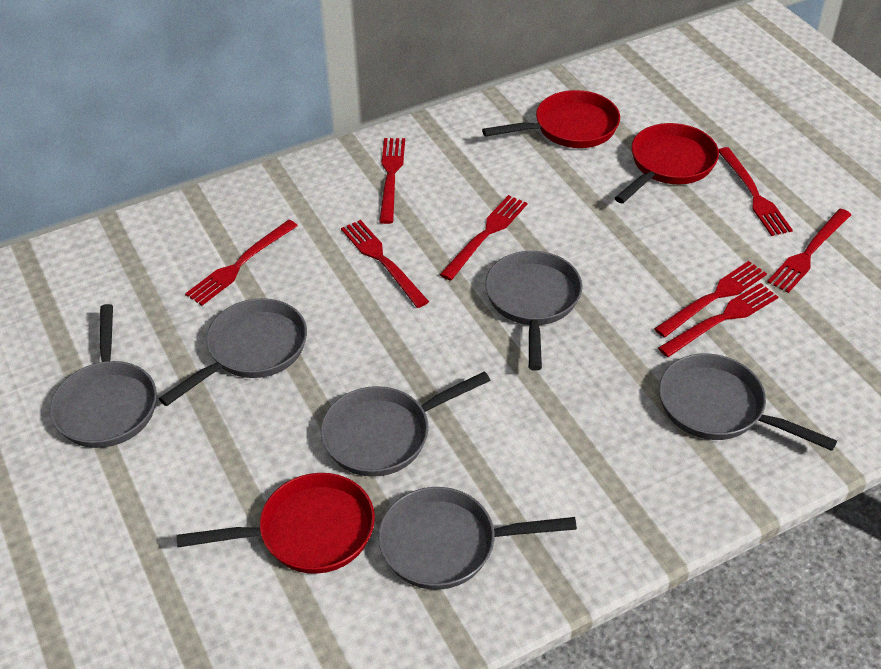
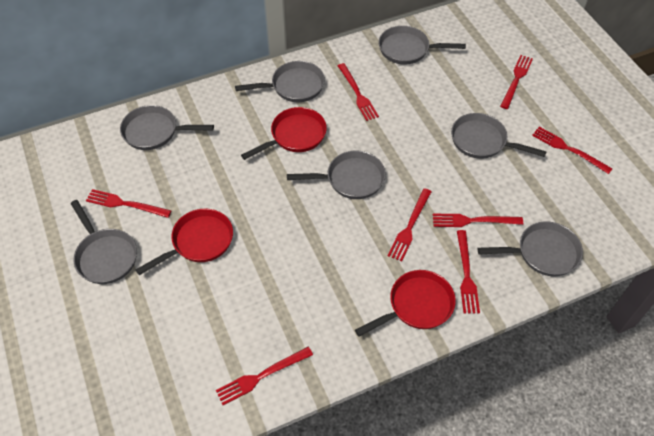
grey pan: 6 -> 7

